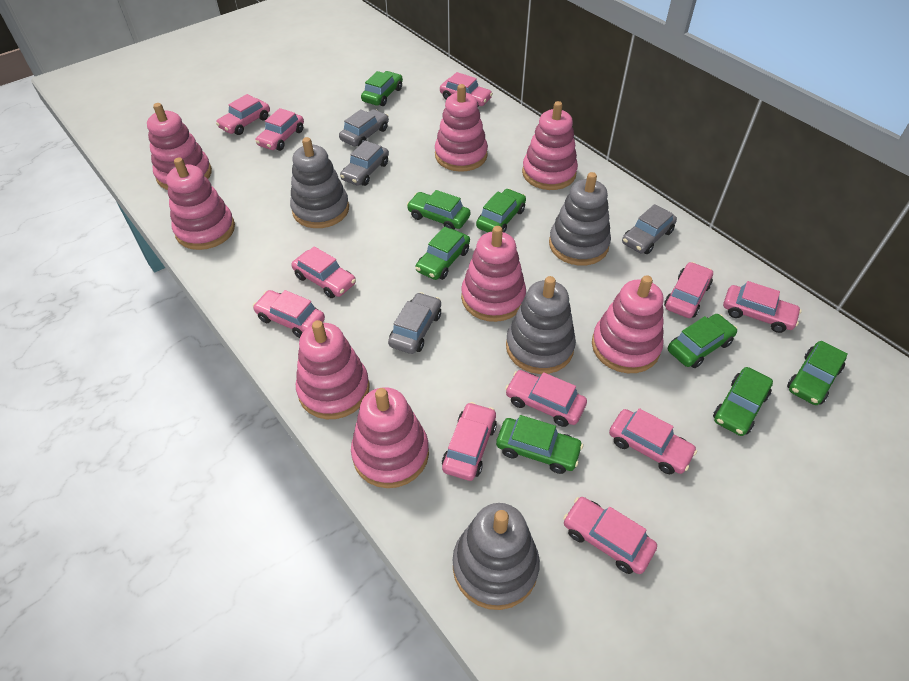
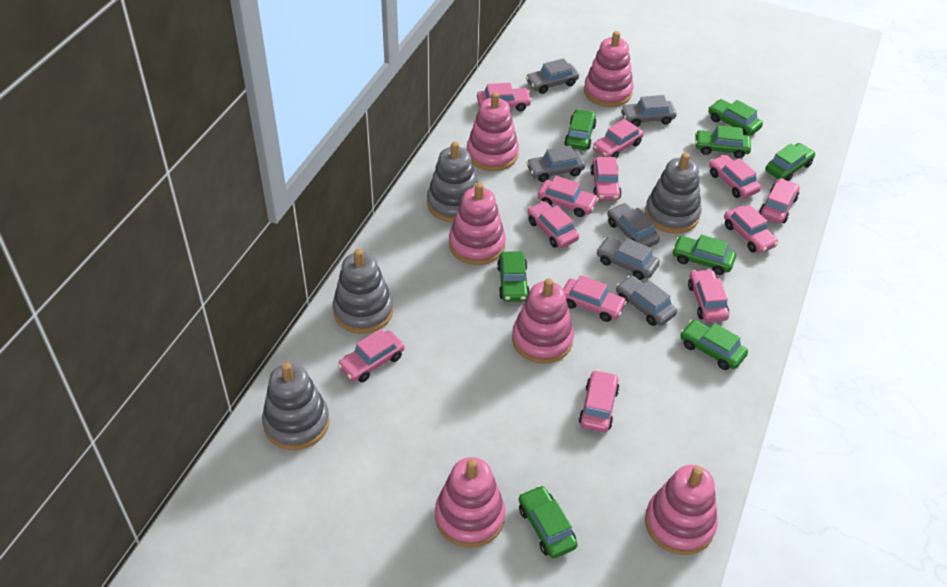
grey car: 4 -> 6
pink car: 11 -> 12
pink stacking toy: 8 -> 6

